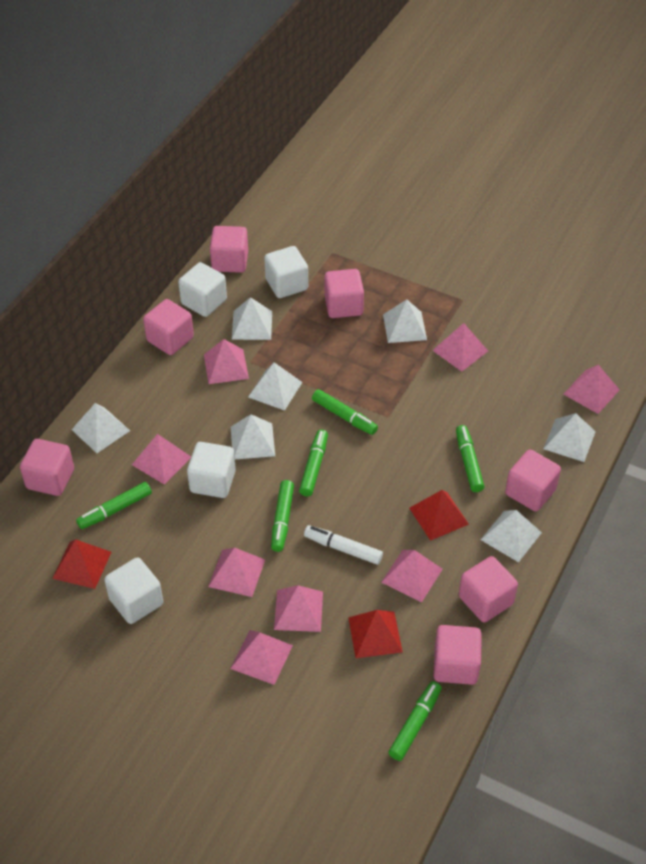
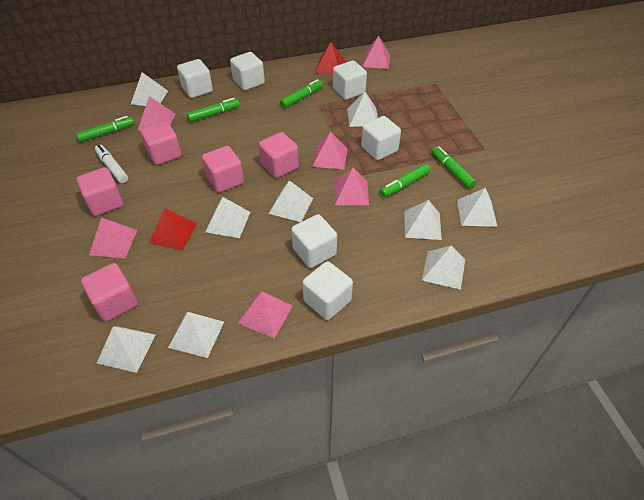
green marker: 6 -> 5
pink cube: 7 -> 5
pink pyramid: 8 -> 6
red pyramid: 3 -> 2
white cube: 4 -> 6
white pyramid: 7 -> 9

